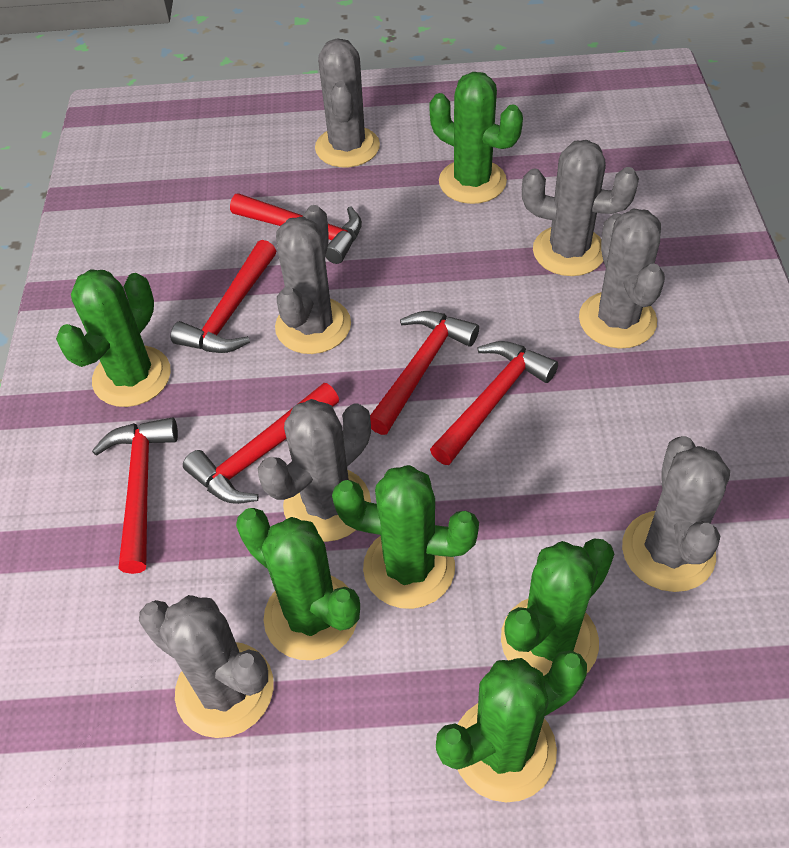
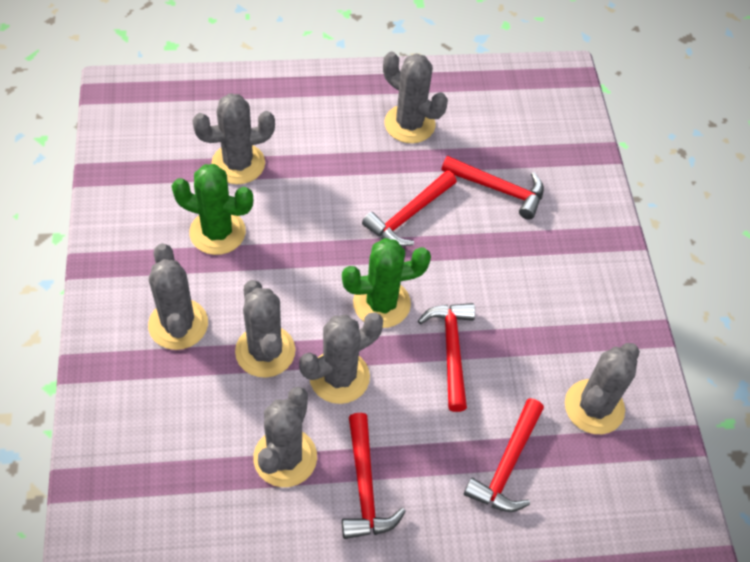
green cactus: 6 -> 2
red hammer: 6 -> 5

